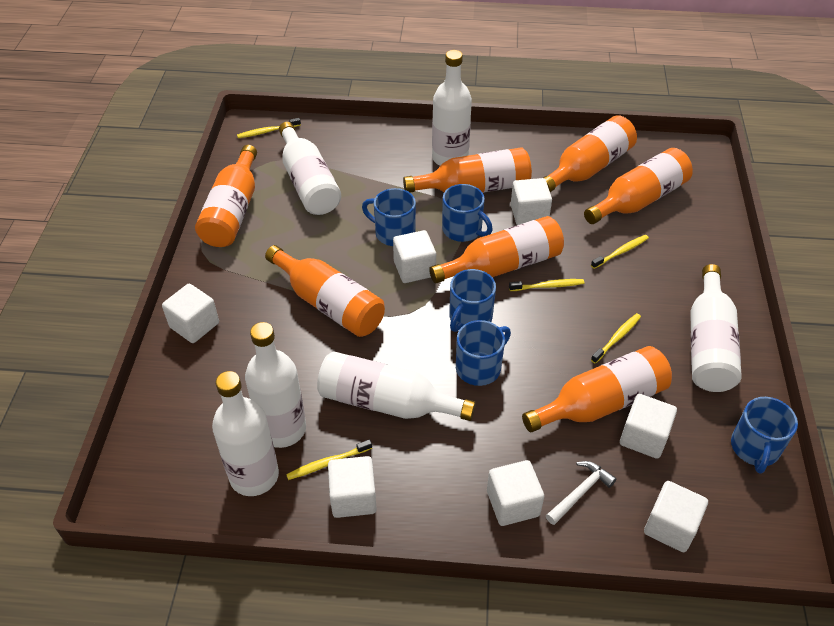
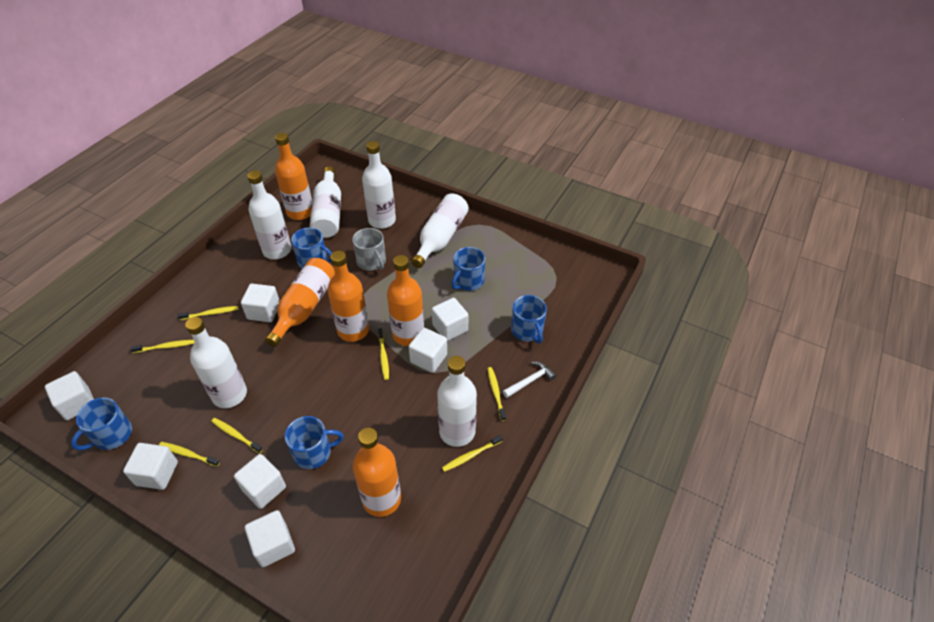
grey mug: 0 -> 1
orange bottle: 7 -> 5
yellow toothbrush: 5 -> 7

